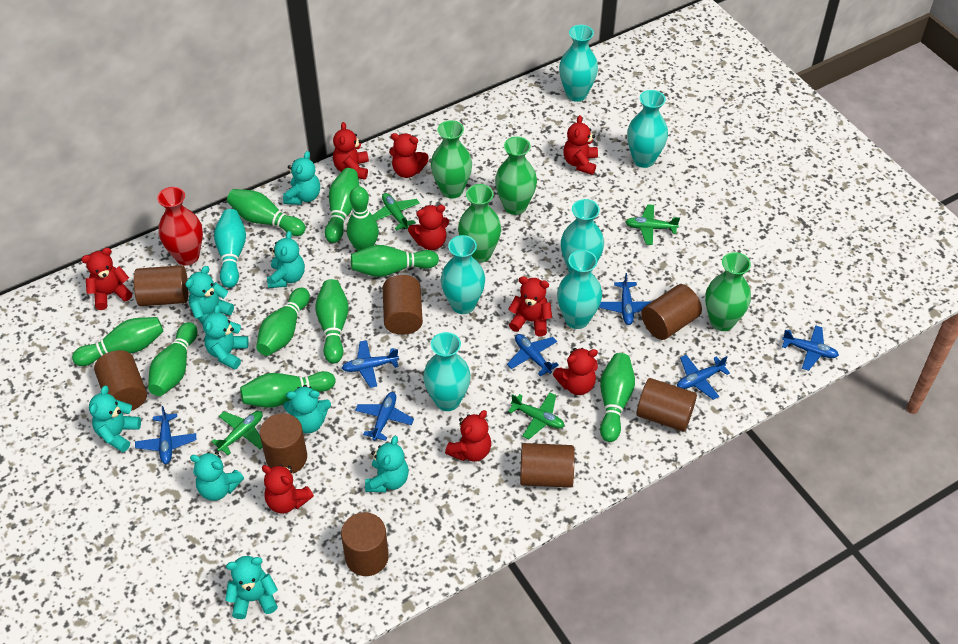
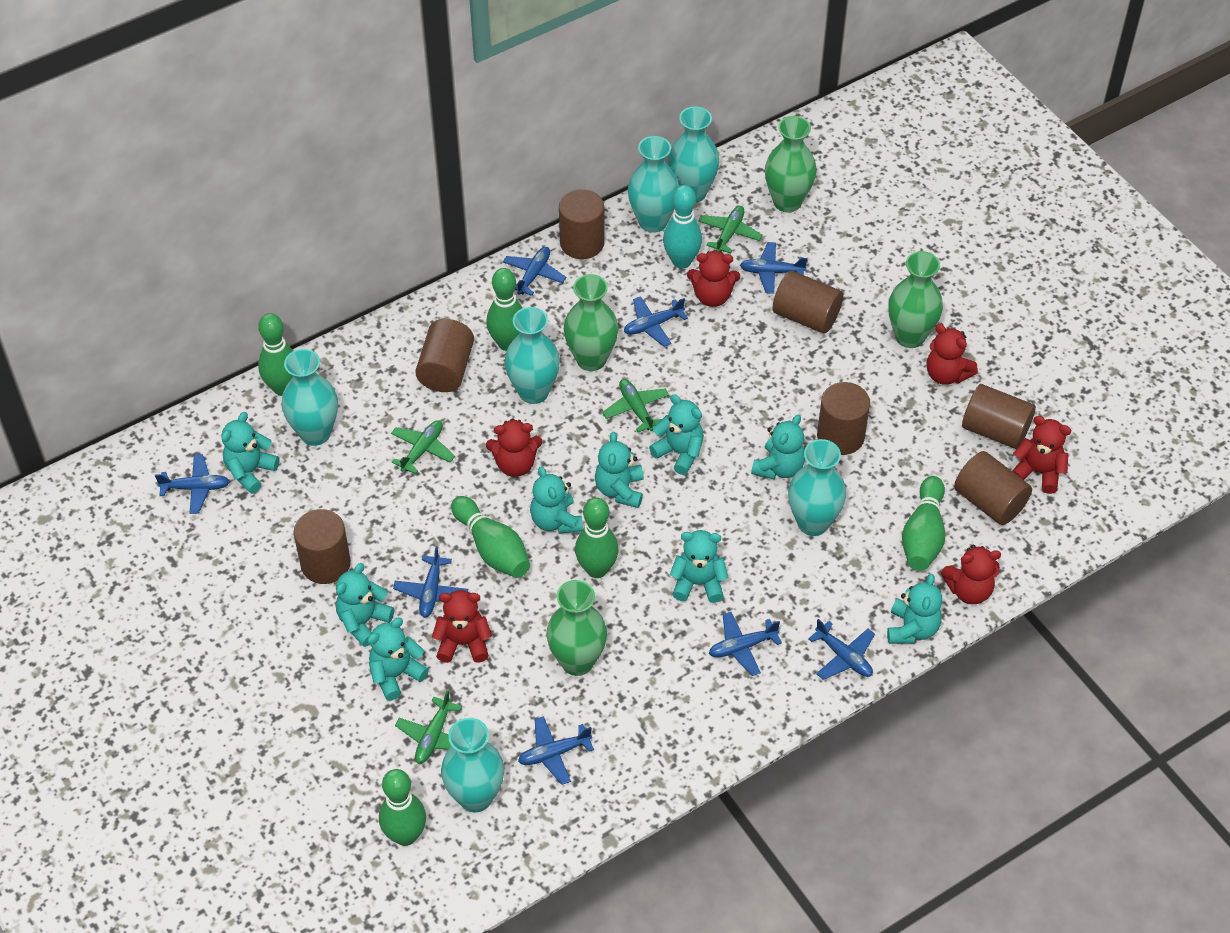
blue plane: 7 -> 8
brown cylinder: 8 -> 7
green bowling pin: 10 -> 6
red teddy bear: 9 -> 6
red vase: 1 -> 0

